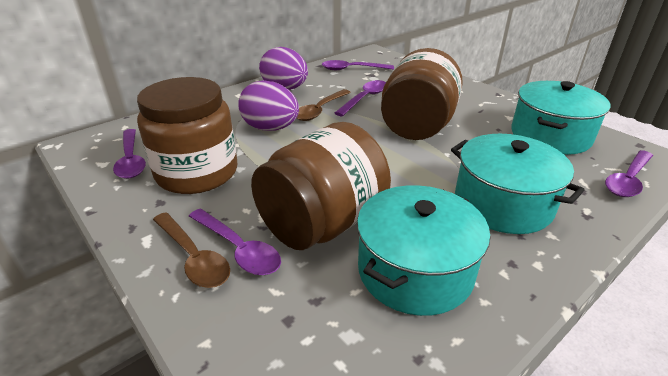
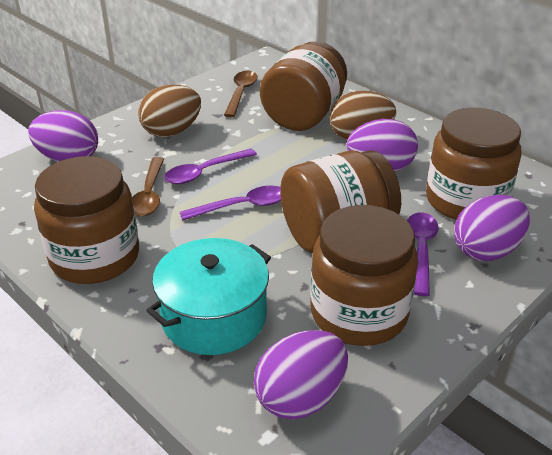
brown egg: 0 -> 2
brown jar: 3 -> 5
purple egg: 2 -> 4
purple spoon: 5 -> 3
turquoise pot: 3 -> 1

